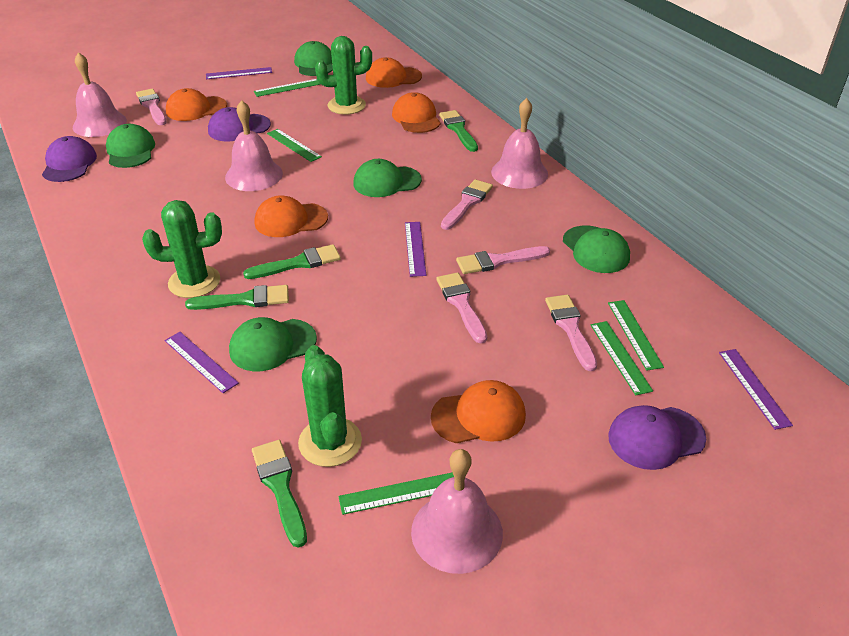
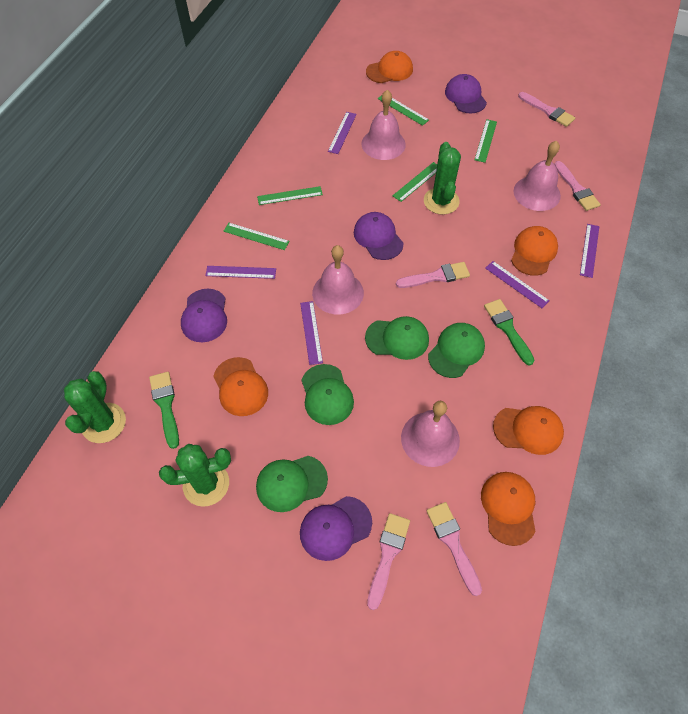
green brush: 4 -> 2
green cap: 5 -> 4
purple cap: 3 -> 4
purple ruler: 4 -> 5

